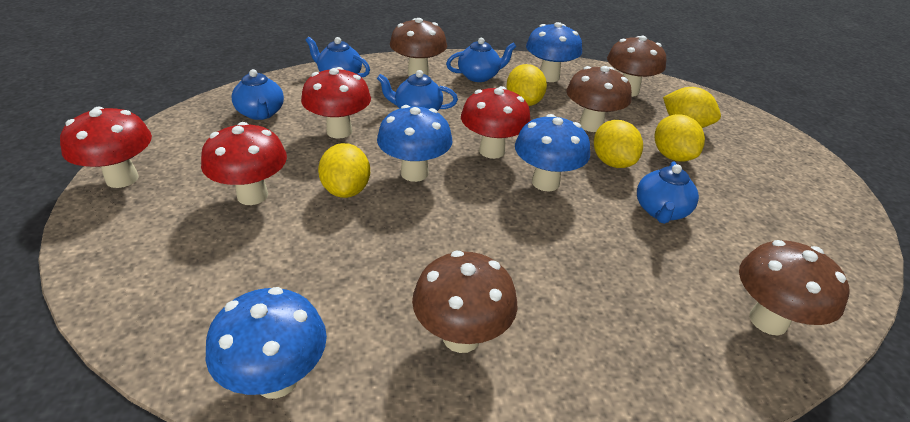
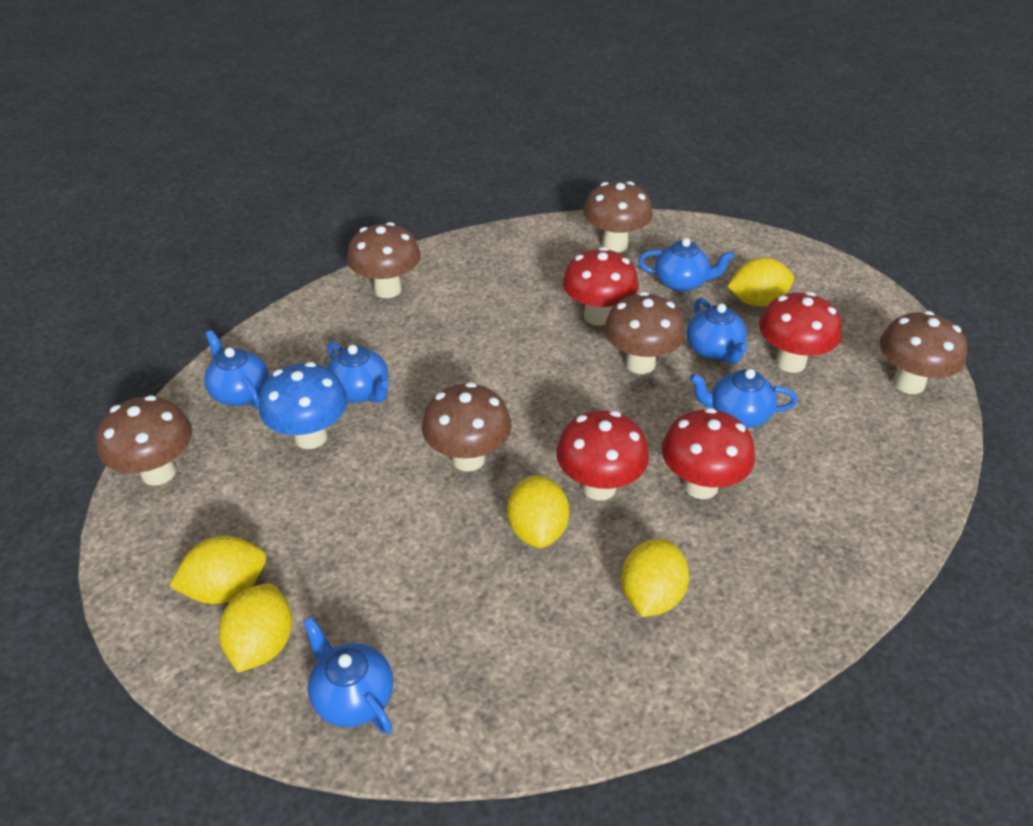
blue mushroom: 4 -> 1
blue teapot: 5 -> 6
brown mushroom: 5 -> 6

